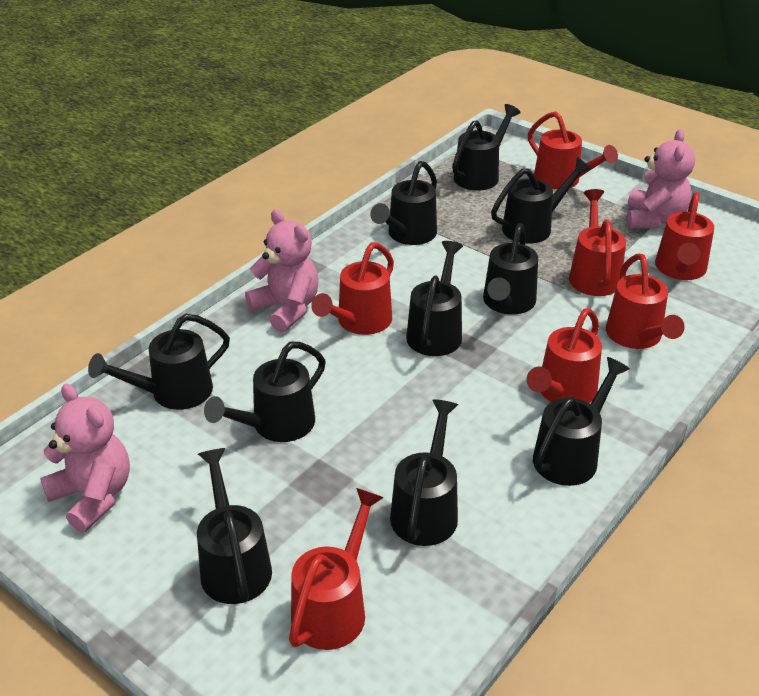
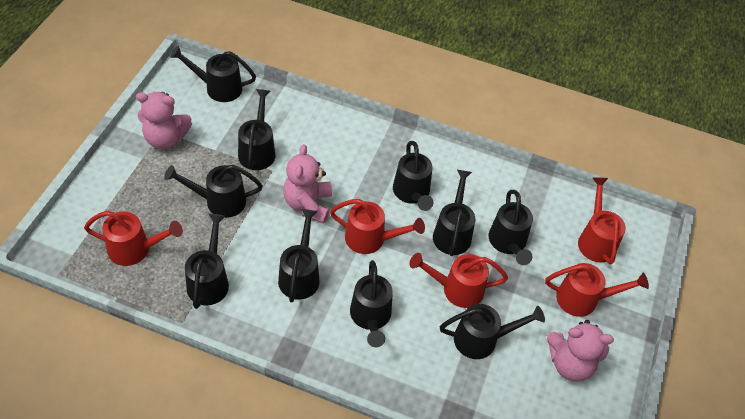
red watering can: 7 -> 5

